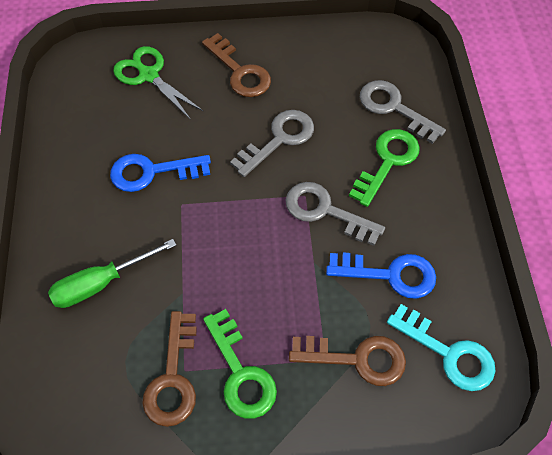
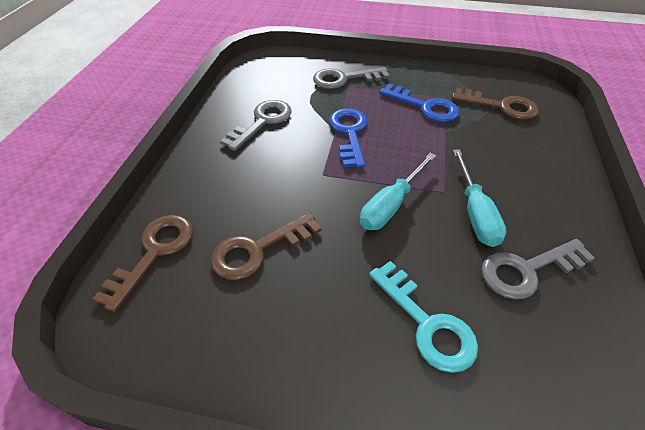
green key: 2 -> 0
green scissors: 1 -> 0
green screwdriver: 1 -> 0
turquoise screwdriver: 0 -> 2

